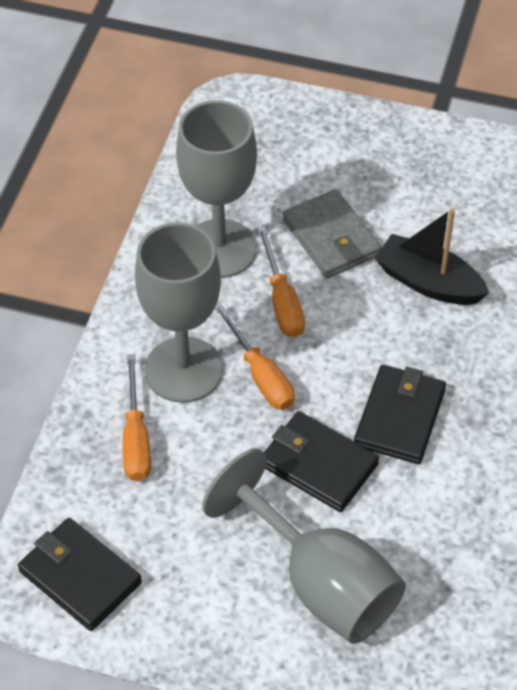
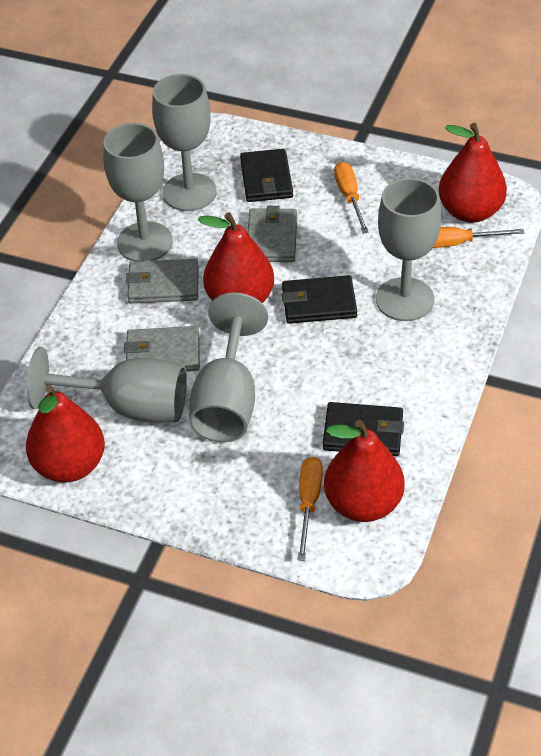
black boat: 1 -> 0
grey goblet: 3 -> 5
grey wallet: 1 -> 3
red pear: 0 -> 4

